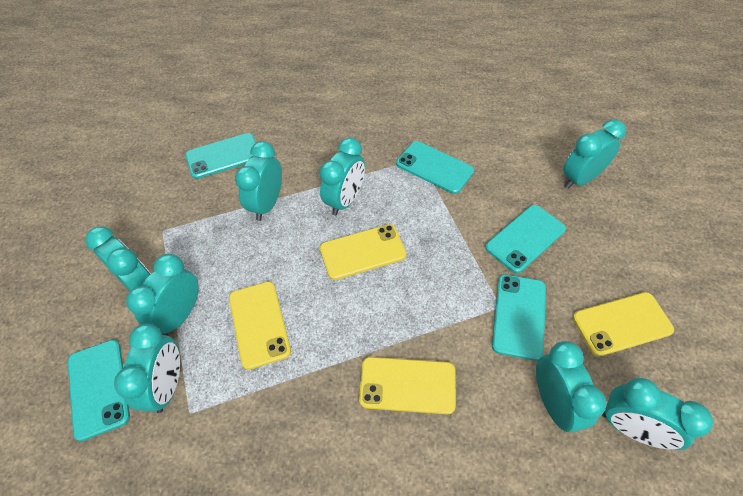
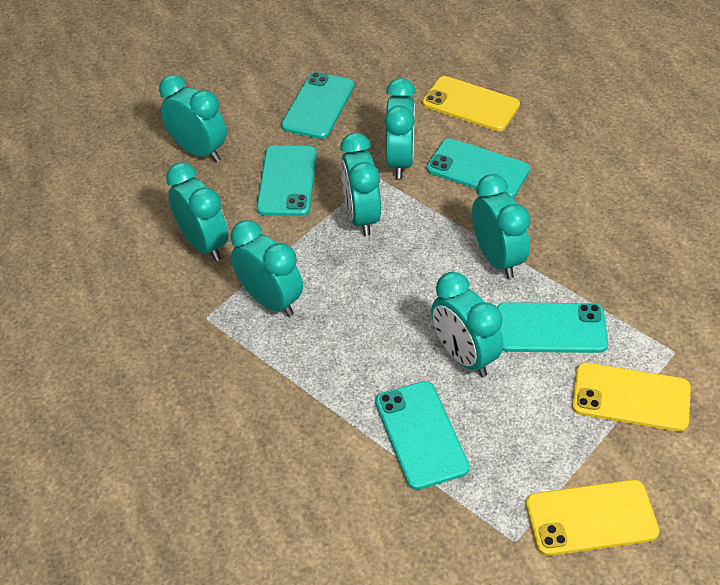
turquoise clock: 8 -> 7
yellow phone: 4 -> 3

